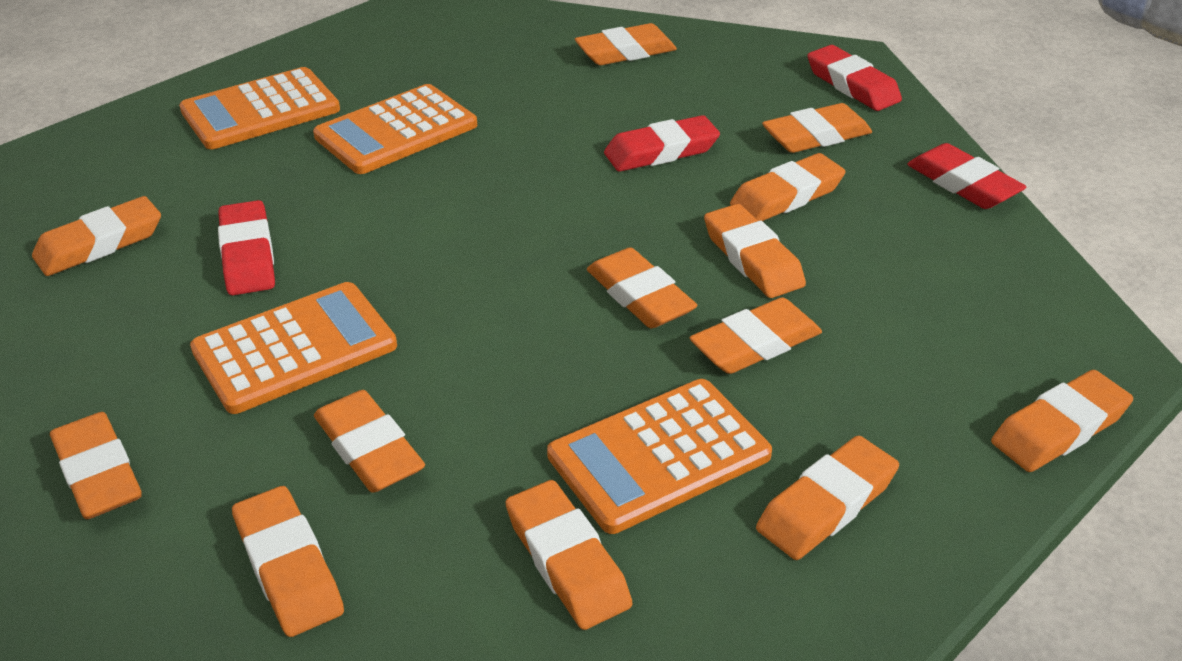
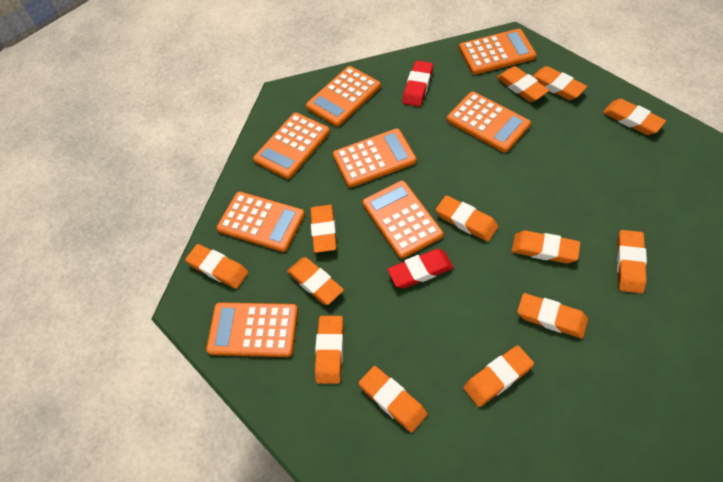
orange calculator: 4 -> 8
red eraser: 4 -> 2

